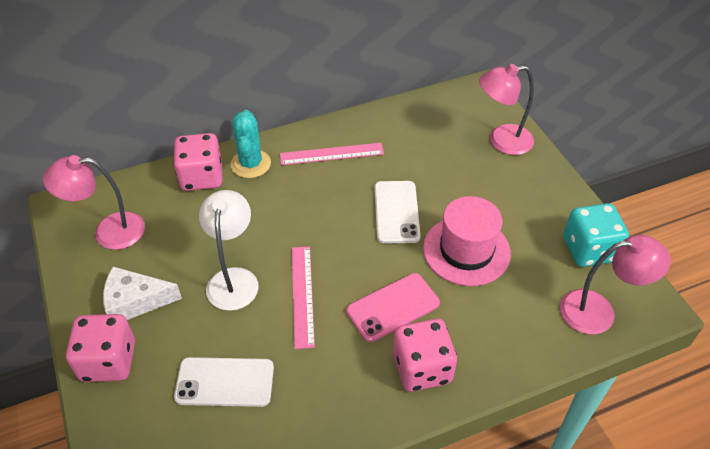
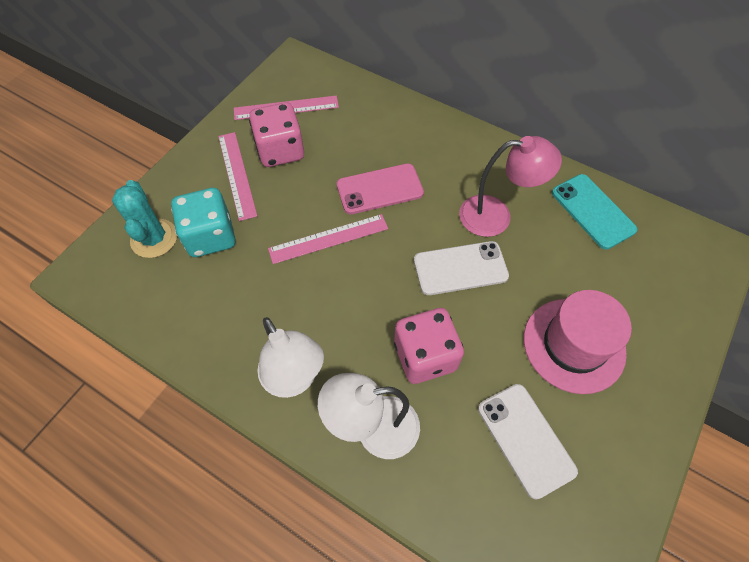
pink dice: 3 -> 2
pink lamp: 3 -> 1
pink ruler: 2 -> 3
turquoise phone: 0 -> 1
white cheese: 1 -> 0
white lamp: 1 -> 2

